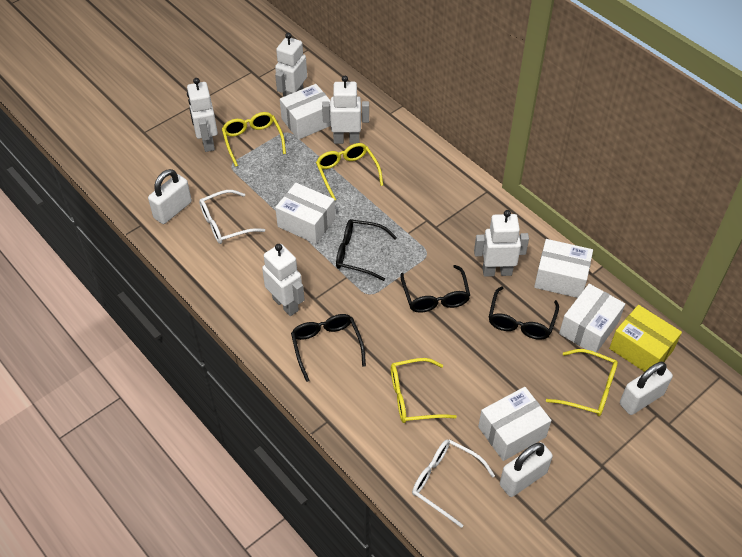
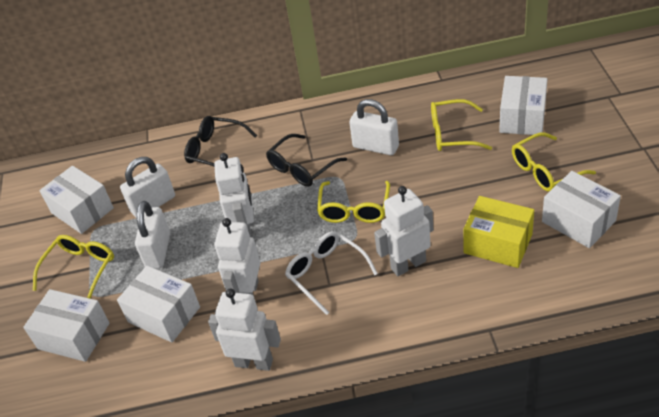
black glasses: 4 -> 2
white glasses: 2 -> 1
white robot: 5 -> 4

